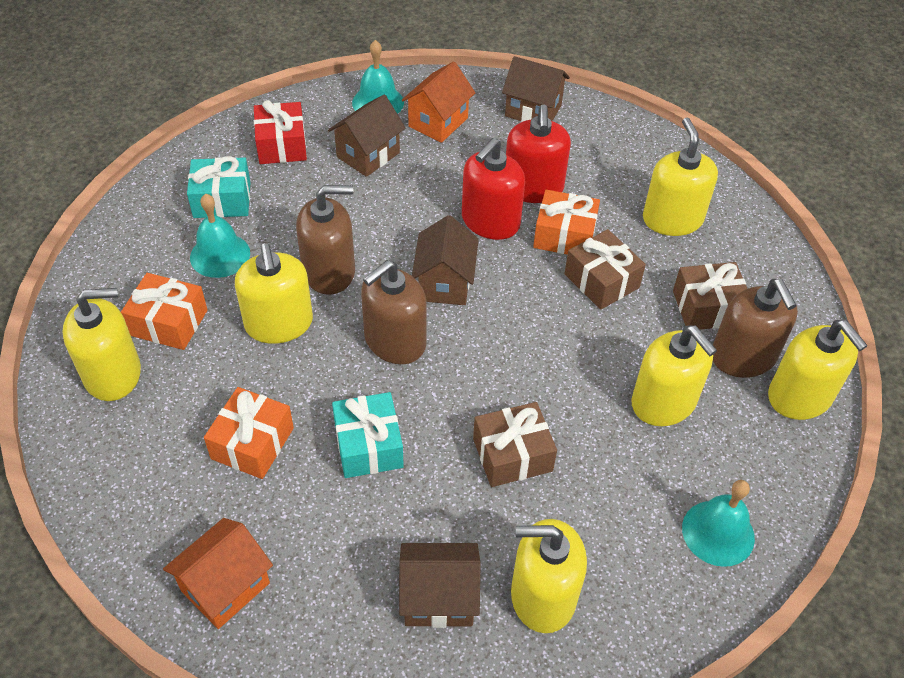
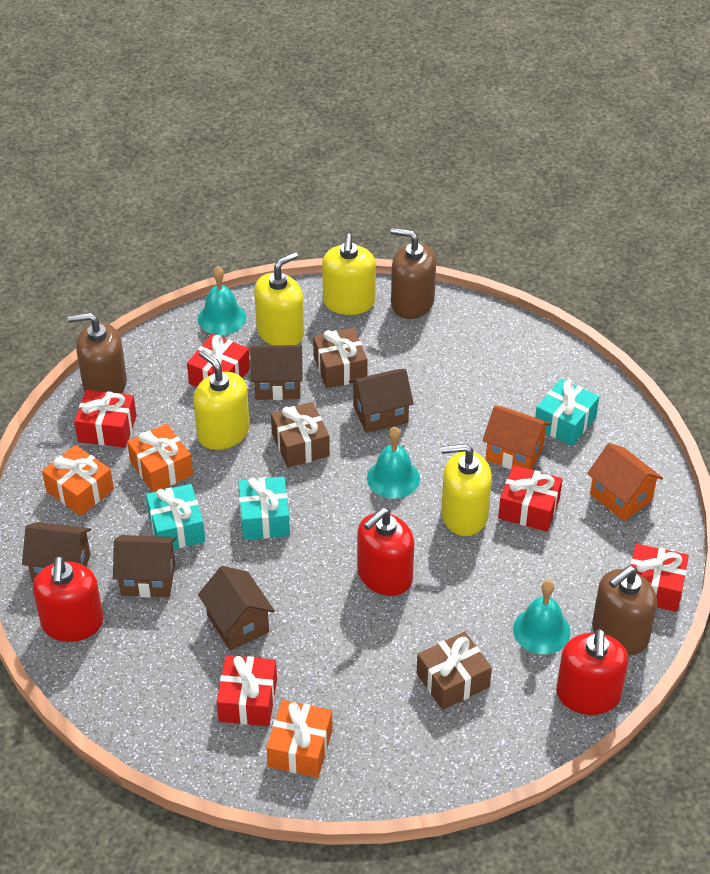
brown house: 4 -> 5
red gift: 1 -> 5
red soap dispenser: 2 -> 3
turquoise gift: 2 -> 3
yellow soap dispenser: 6 -> 4

